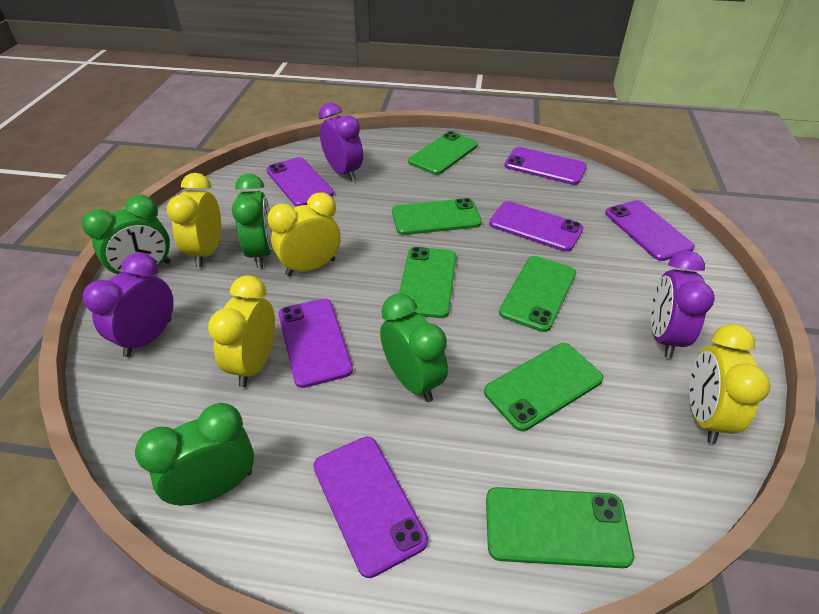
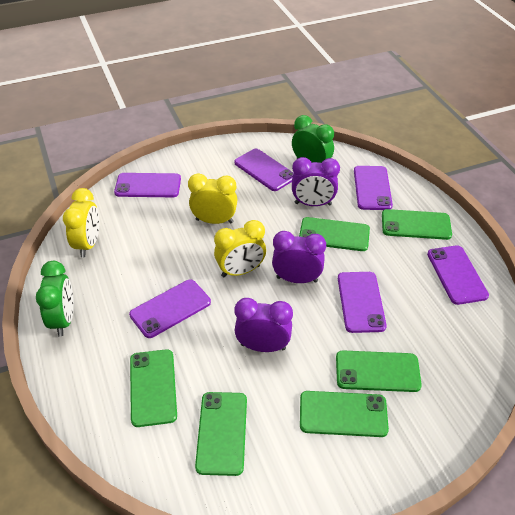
green clock: 4 -> 2
yellow clock: 4 -> 3

